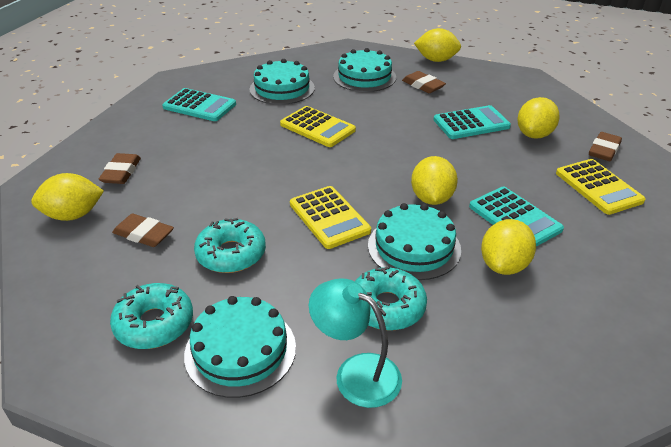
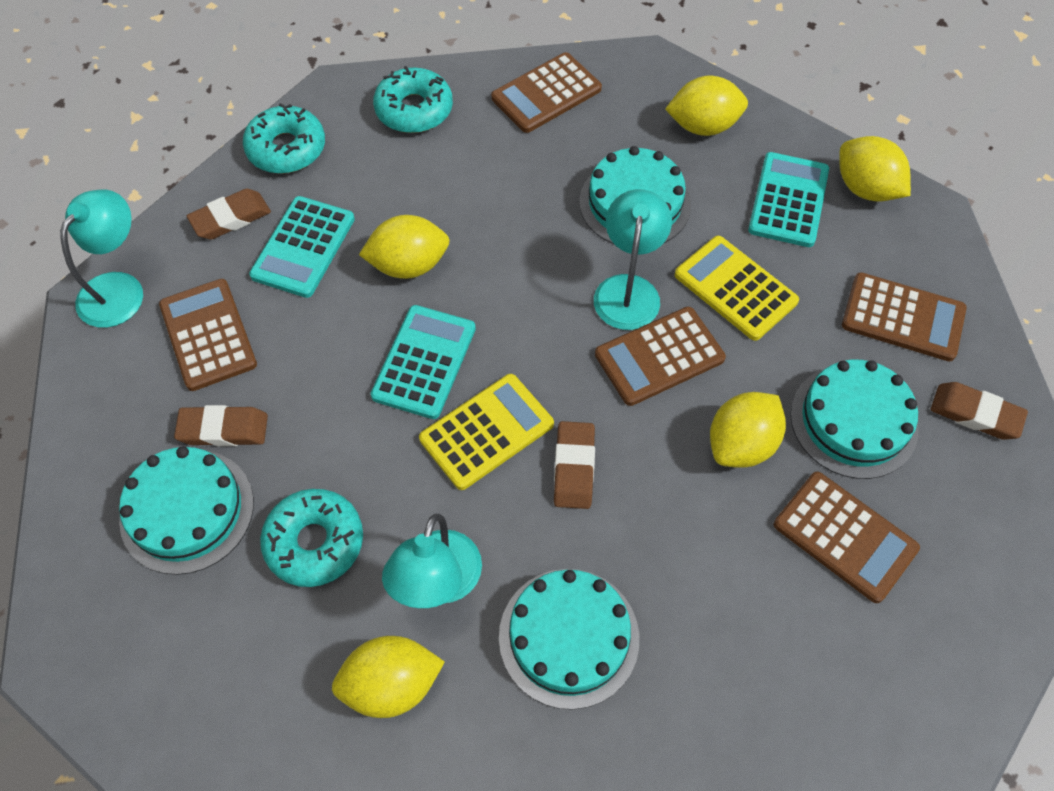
brown calculator: 0 -> 5
turquoise lamp: 1 -> 3
yellow calculator: 3 -> 2

